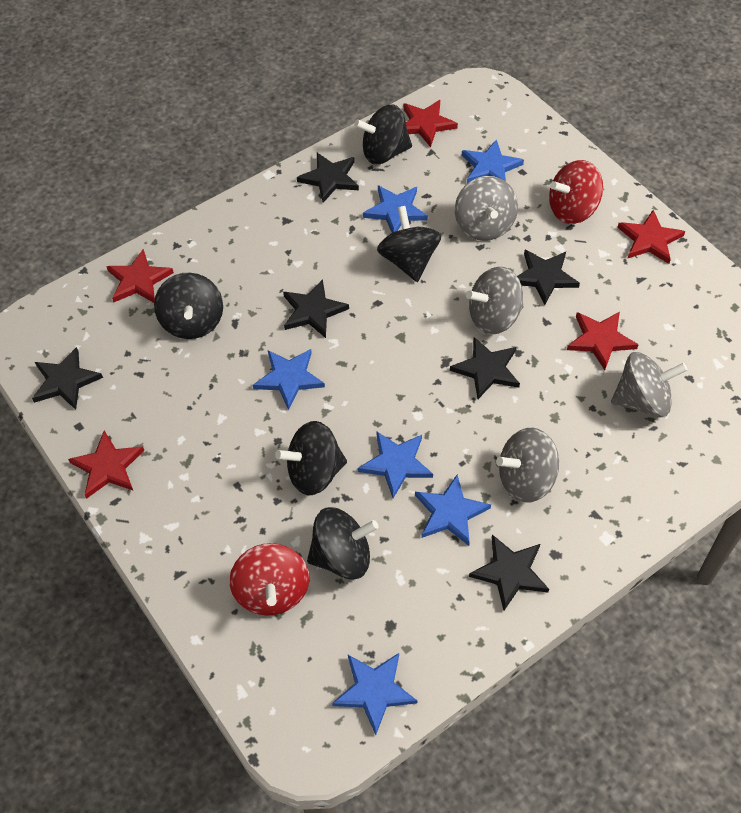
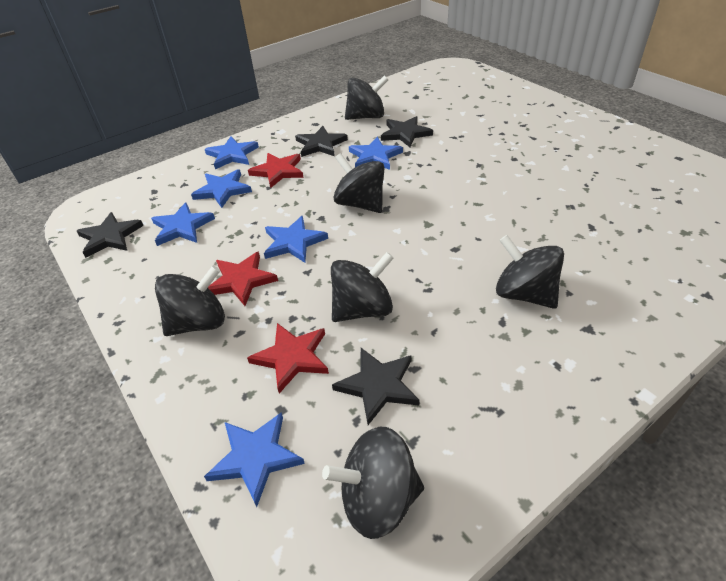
black spinning top: 5 -> 6
black star: 6 -> 4
grey spinning top: 4 -> 0
red spinning top: 2 -> 0
red star: 5 -> 3

